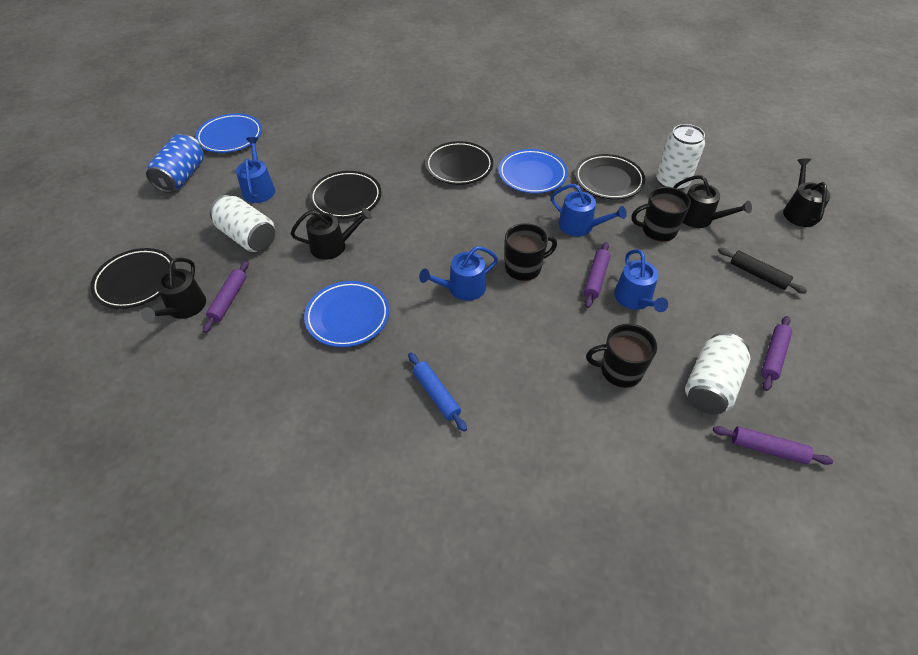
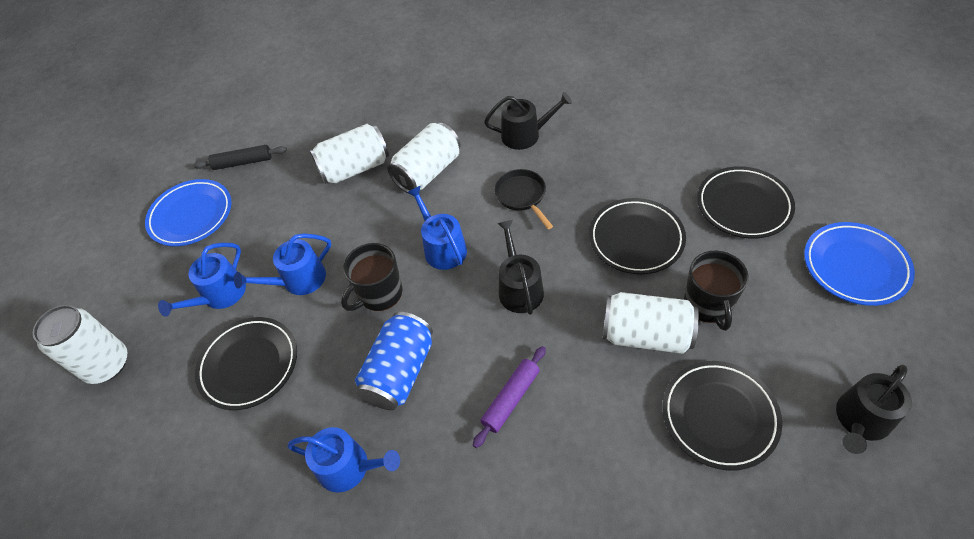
black mug: 3 -> 2
black pan: 0 -> 1
black watering can: 4 -> 3
blue plate: 3 -> 2
blue rolling pin: 1 -> 0
purple rolling pin: 4 -> 1
white can: 3 -> 4

